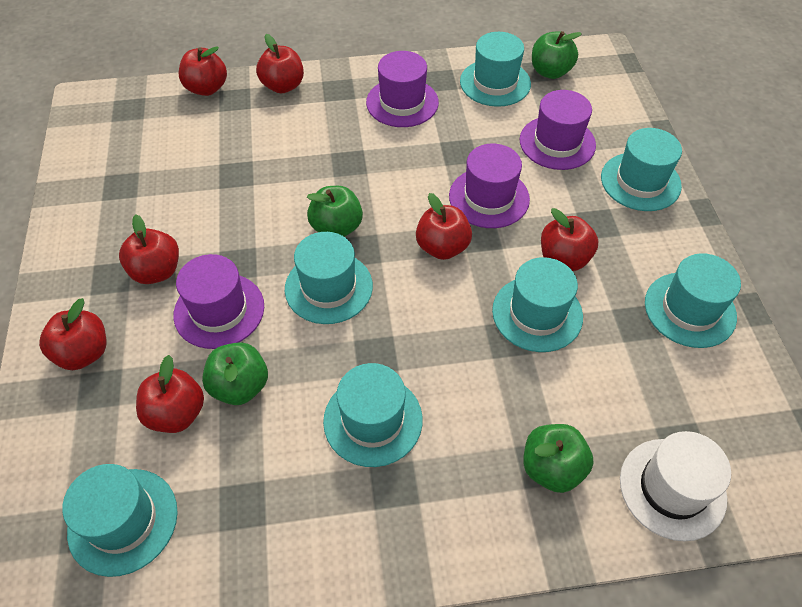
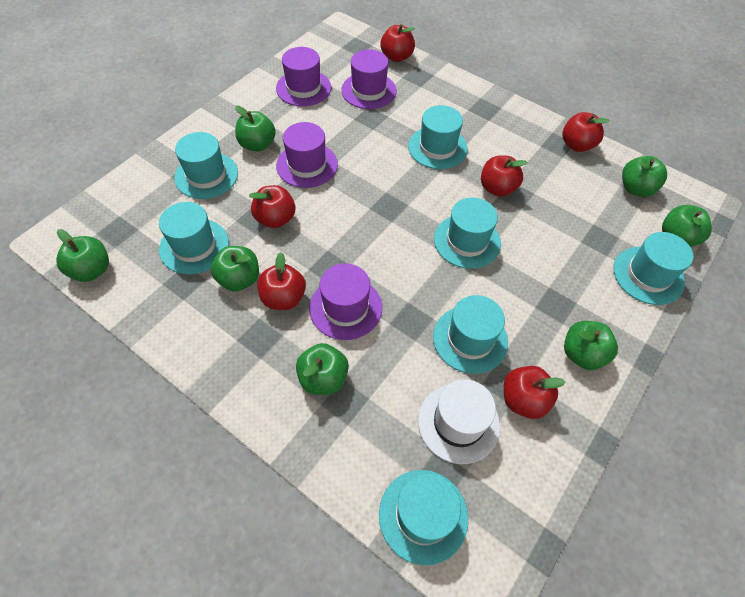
green apple: 4 -> 7
red apple: 7 -> 6

